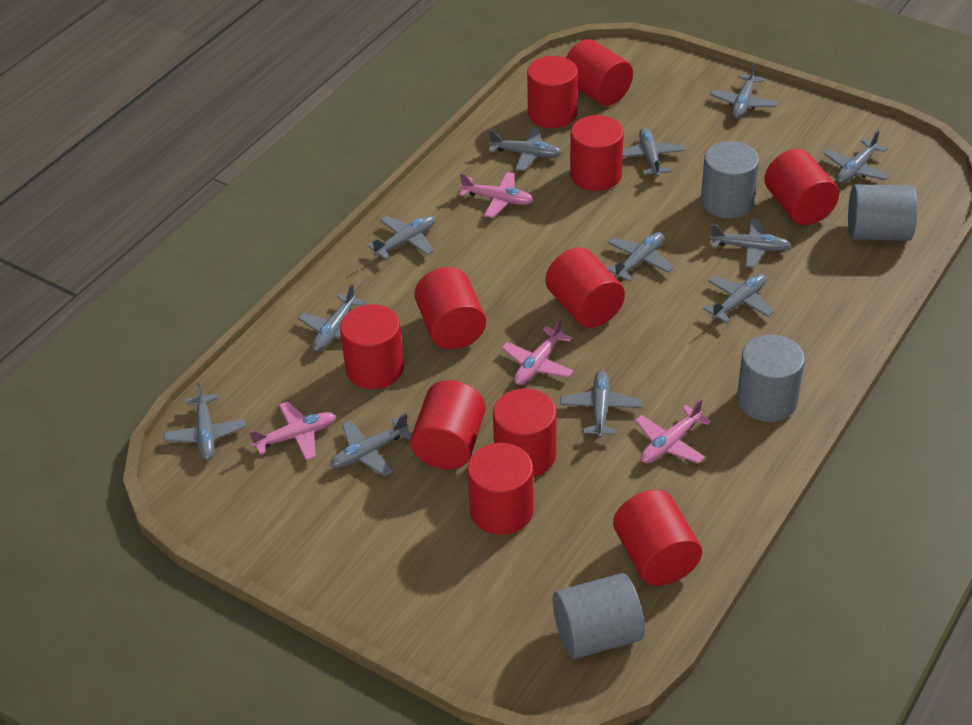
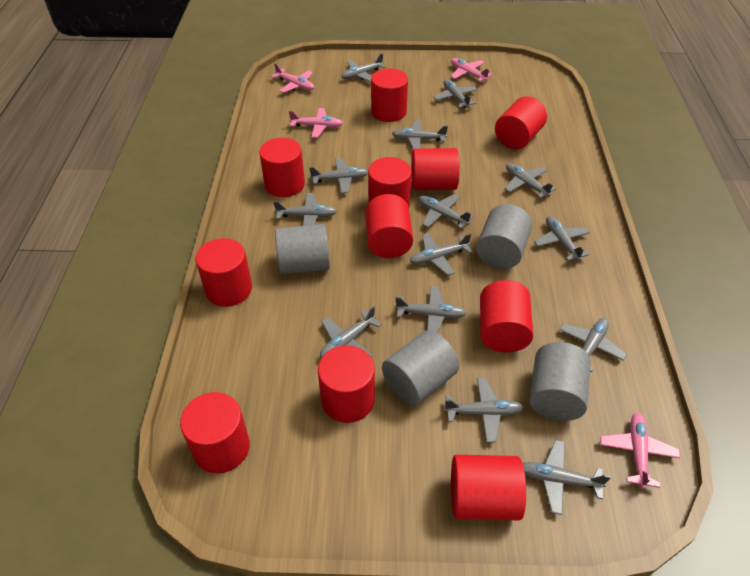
grey plane: 12 -> 14

